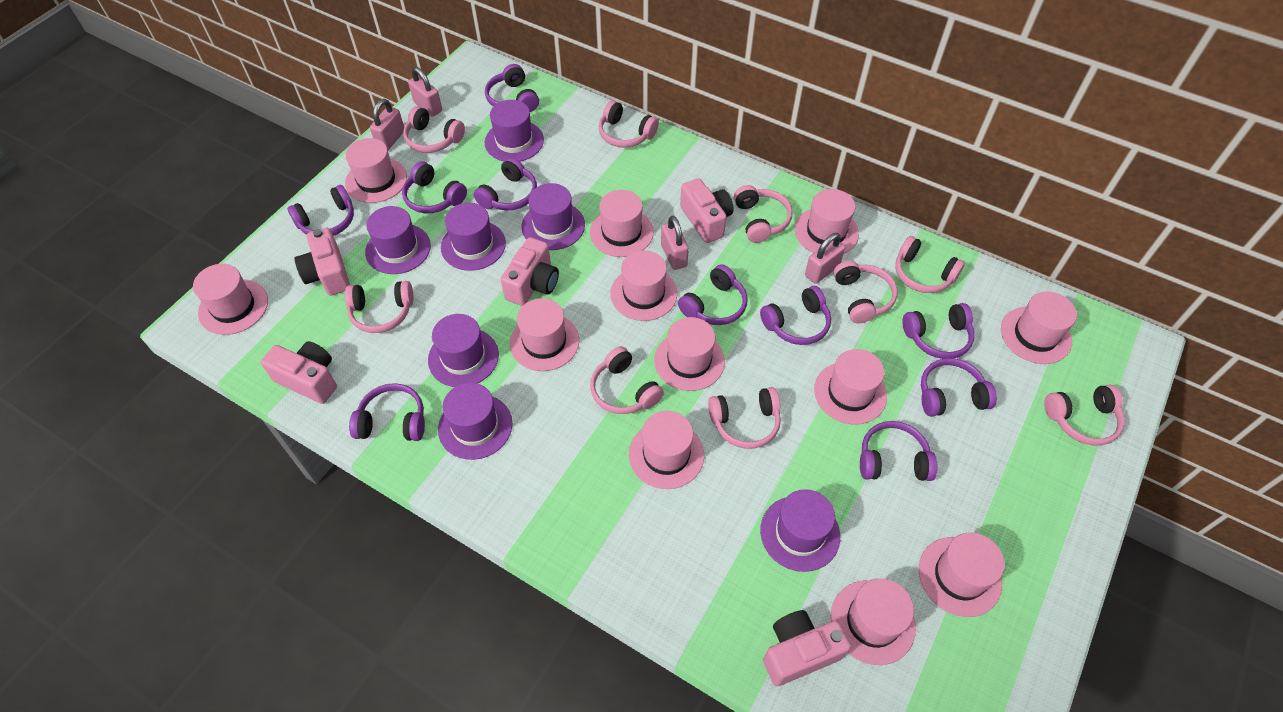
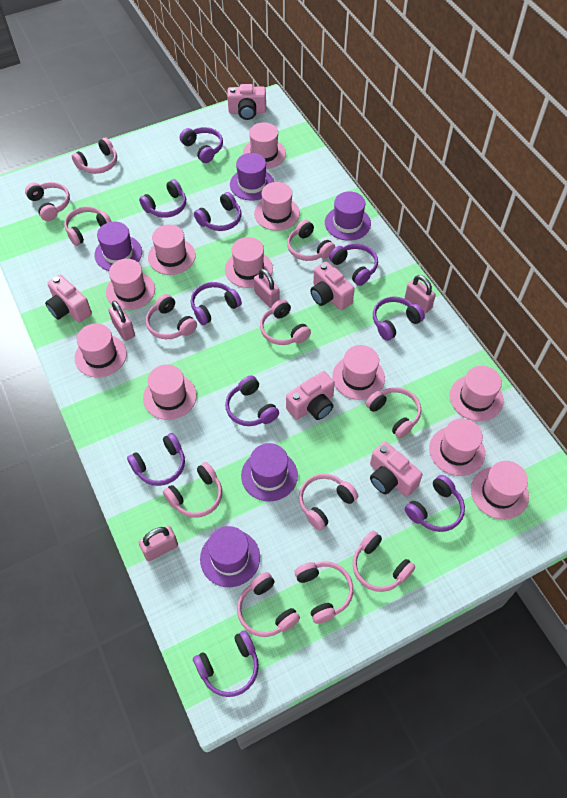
pink hat: 12 -> 11
pink headphones: 9 -> 12
purple hat: 7 -> 5

